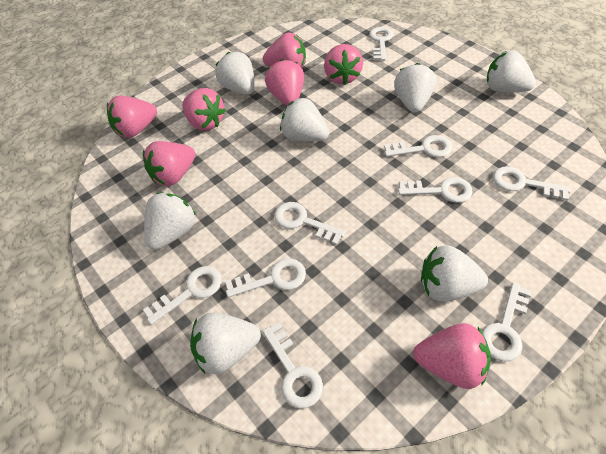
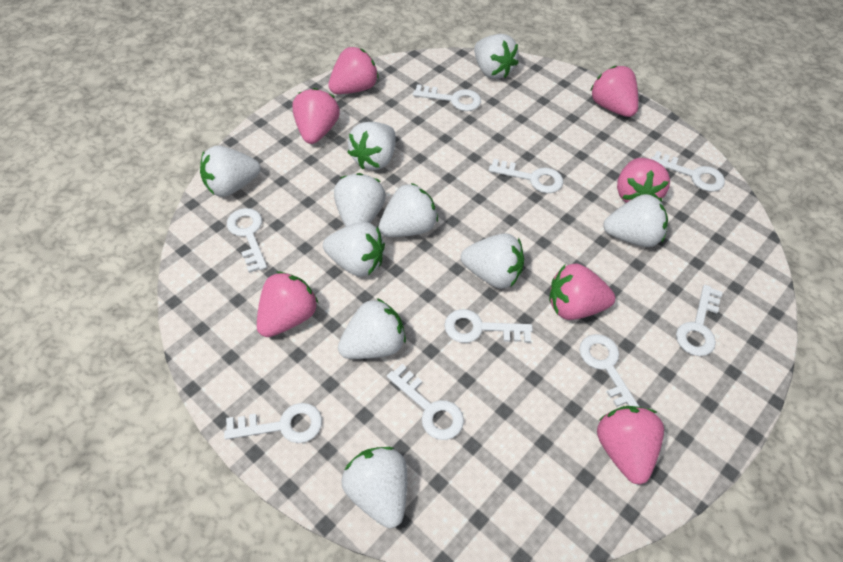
white strawberry: 7 -> 10

